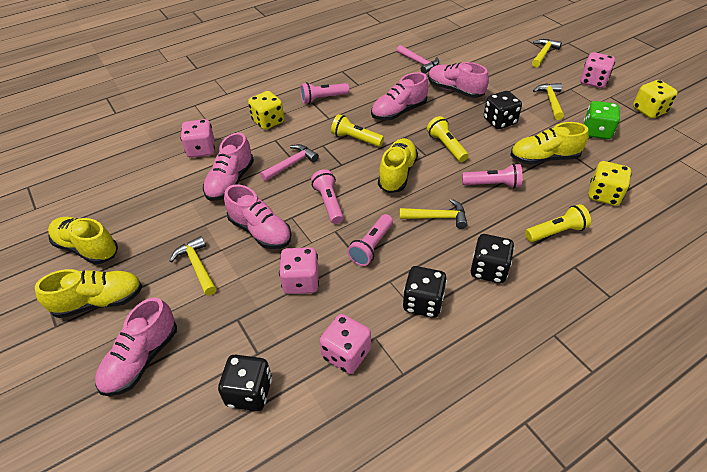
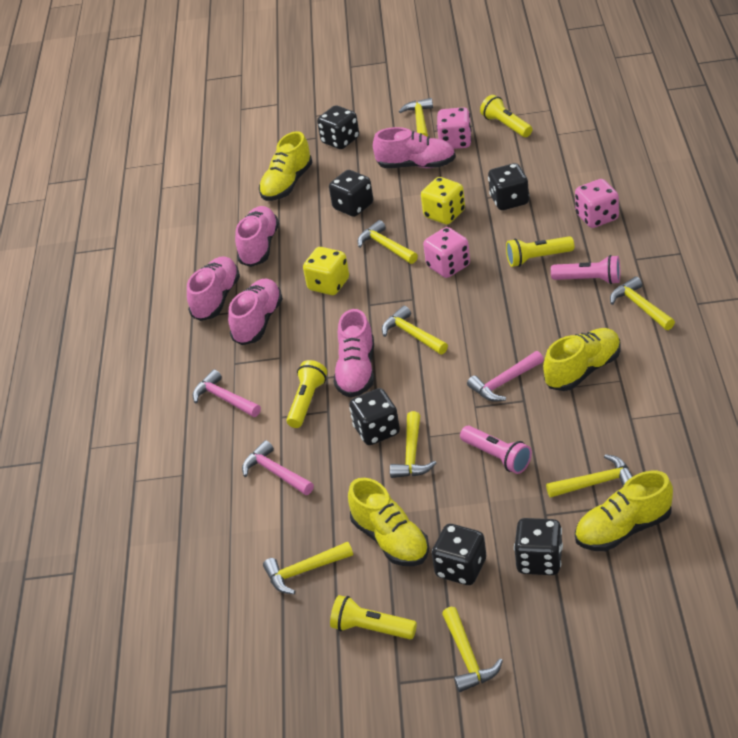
black dice: 4 -> 6
green dice: 1 -> 0
pink dice: 4 -> 3
pink flashlight: 4 -> 2
pink hammer: 2 -> 3
yellow dice: 3 -> 2
yellow flashlight: 3 -> 4
yellow hammer: 4 -> 8

